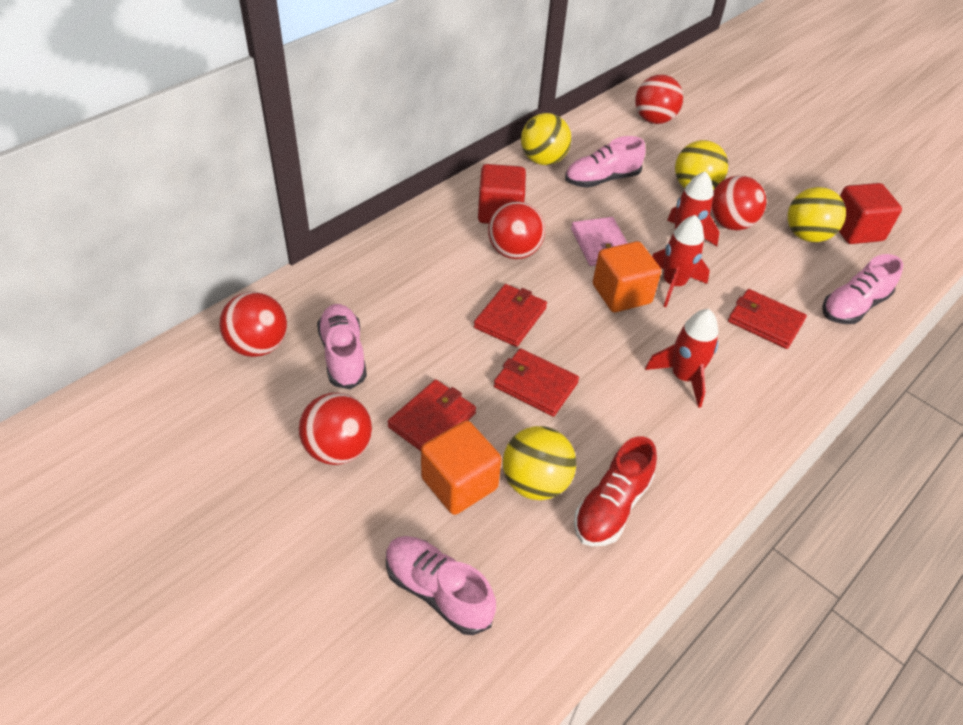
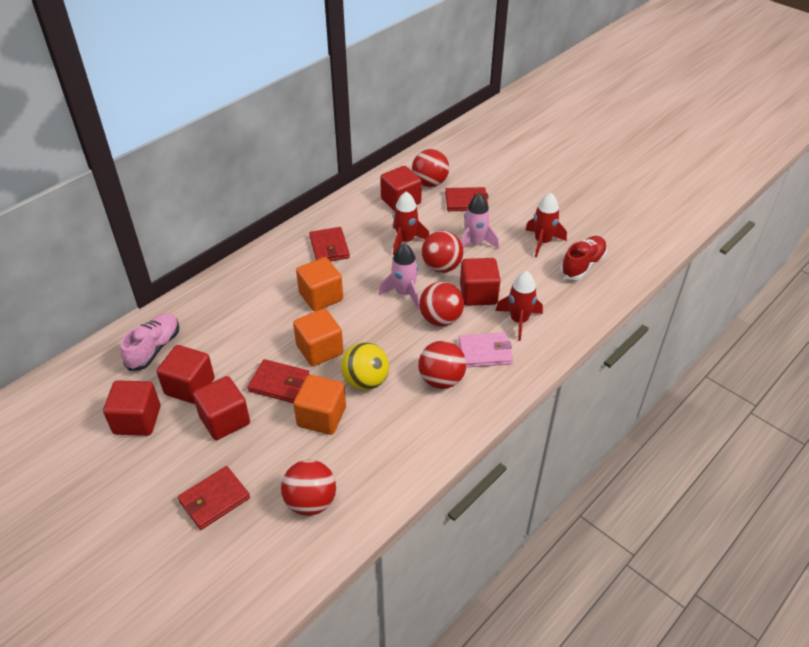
orange cube: 2 -> 3
pink rocket: 0 -> 2
pink shoe: 4 -> 1
red cube: 2 -> 5
yellow ball: 4 -> 1

